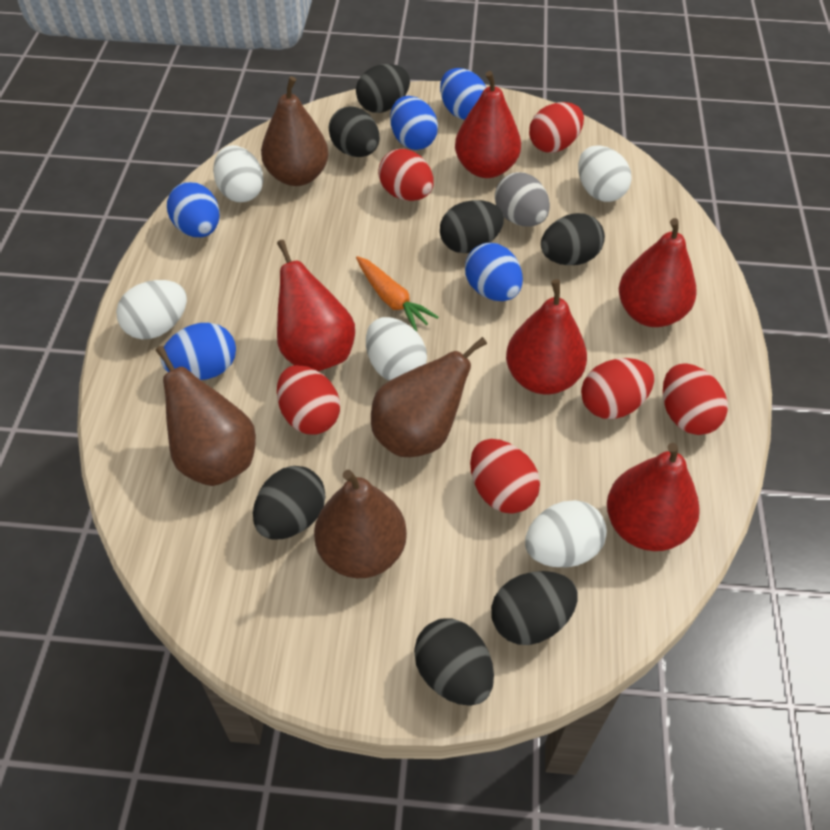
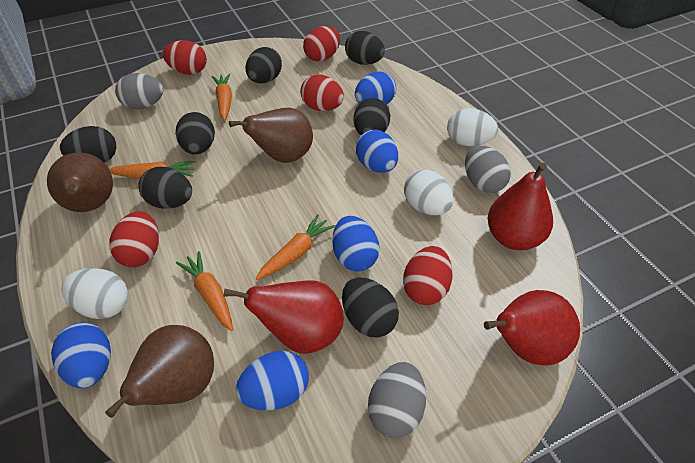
brown pear: 4 -> 3
grey egg: 1 -> 3
orange carrot: 1 -> 4
red egg: 6 -> 5
red pear: 5 -> 3
white egg: 5 -> 3

